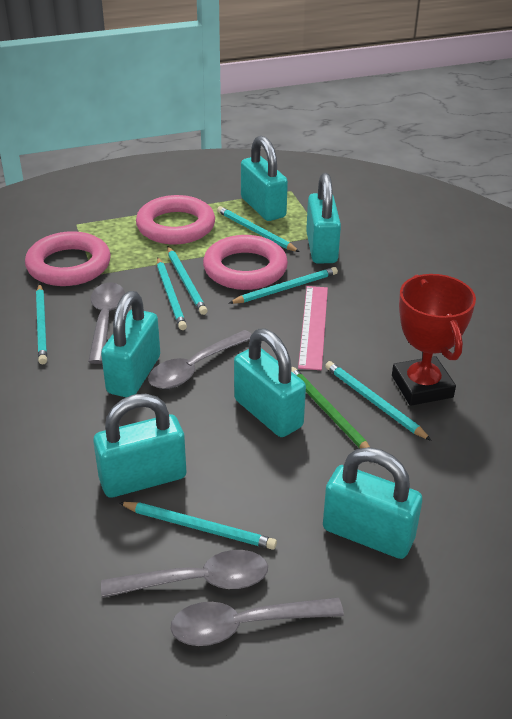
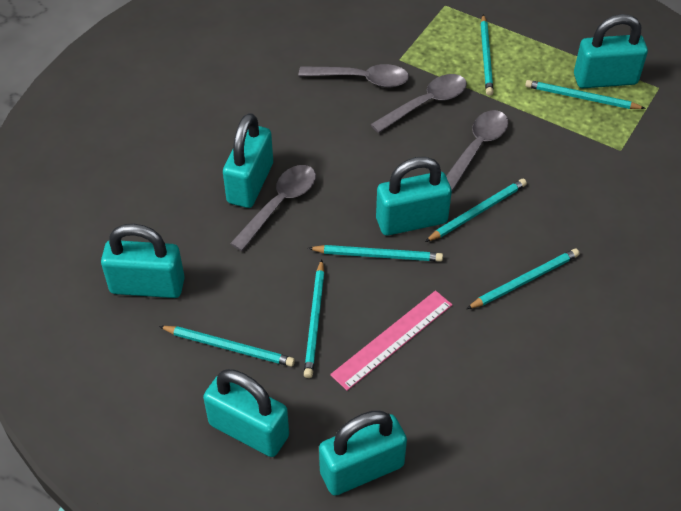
green pencil: 1 -> 0
pink ring: 3 -> 0
red trophy: 1 -> 0

